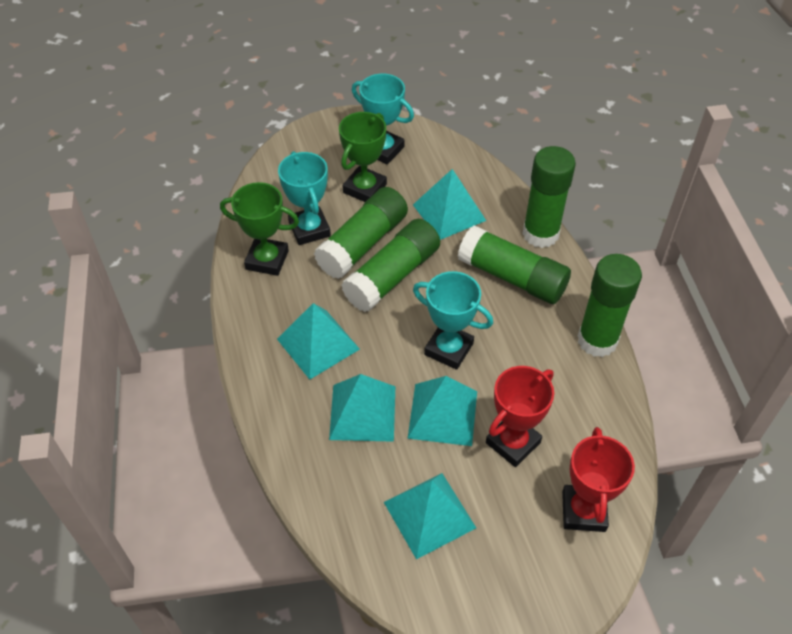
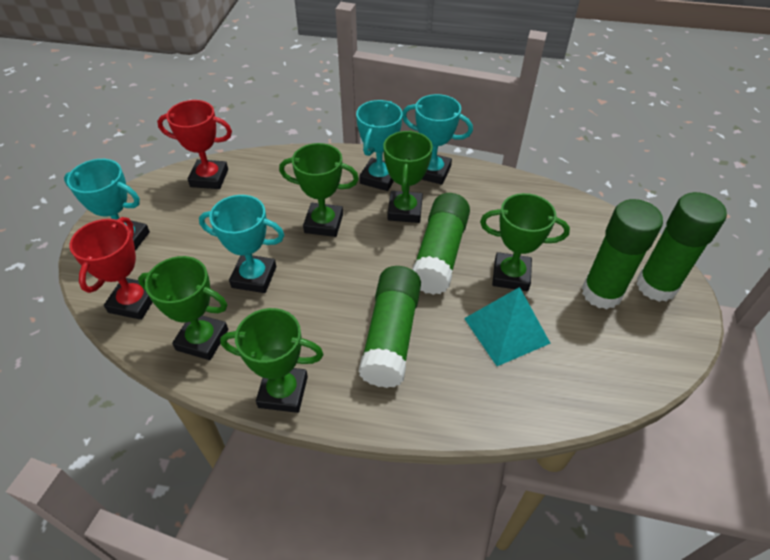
green glue stick: 5 -> 4
green trophy: 2 -> 5
turquoise pyramid: 5 -> 1
turquoise trophy: 3 -> 4

